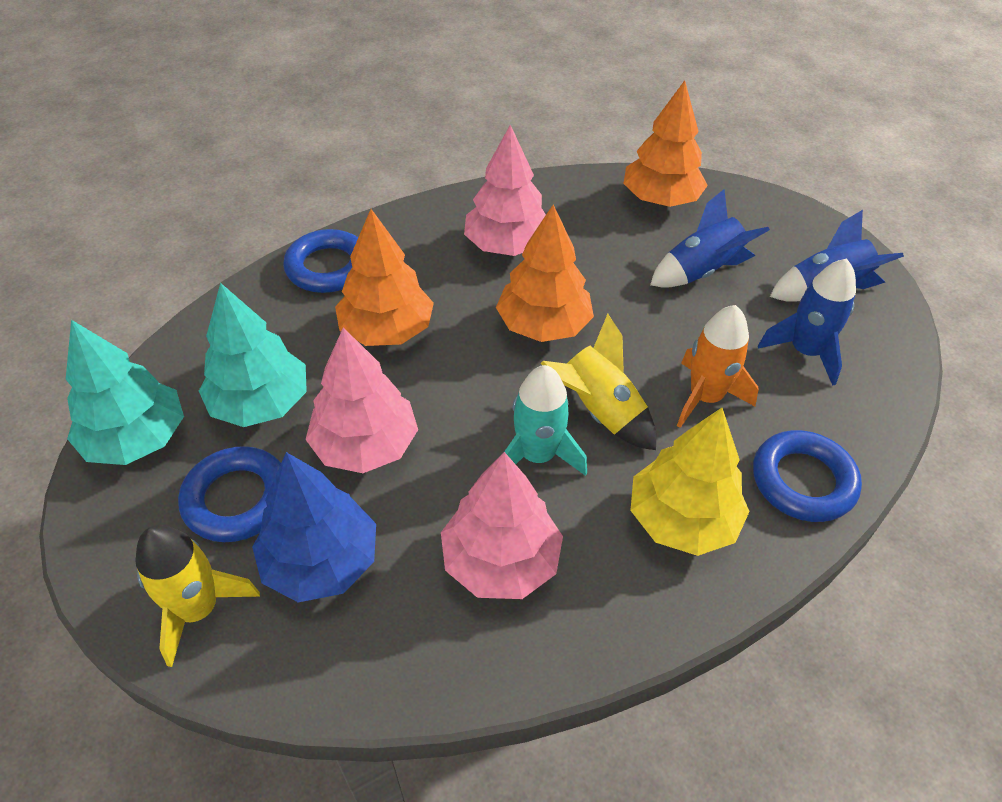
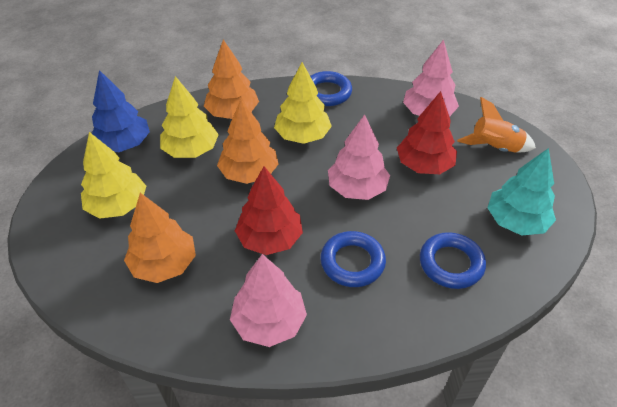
blue rocket: 3 -> 0
red tree: 0 -> 2
turquoise rocket: 1 -> 0
turquoise tree: 2 -> 1
yellow rocket: 2 -> 0
yellow tree: 1 -> 3

